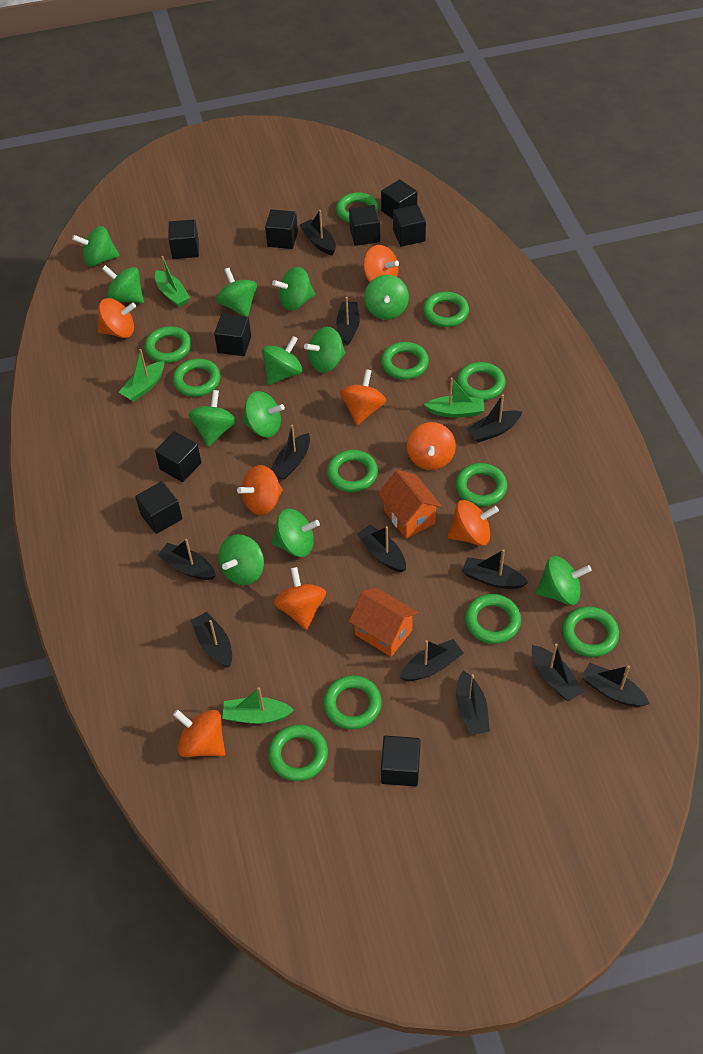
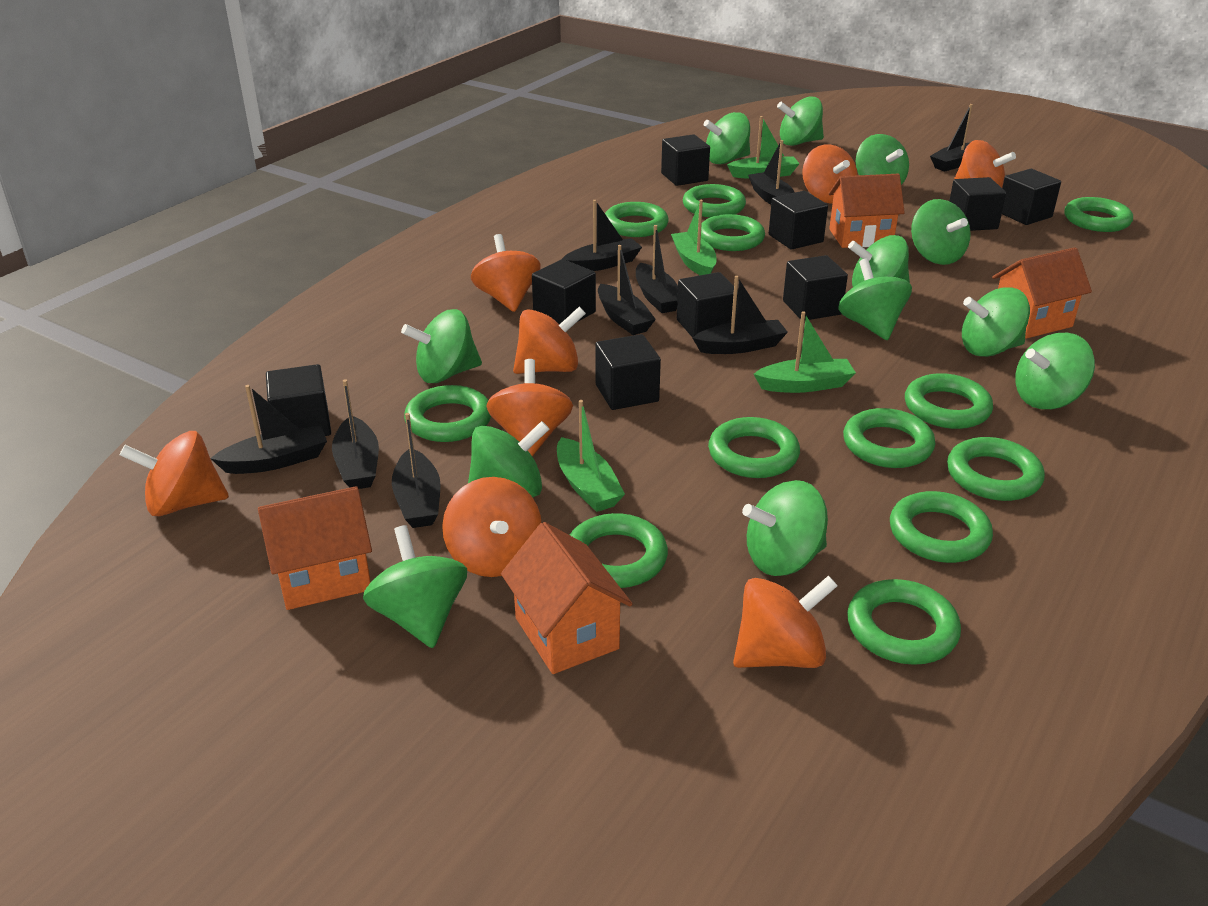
black boat: 12 -> 9
orange house: 2 -> 4

